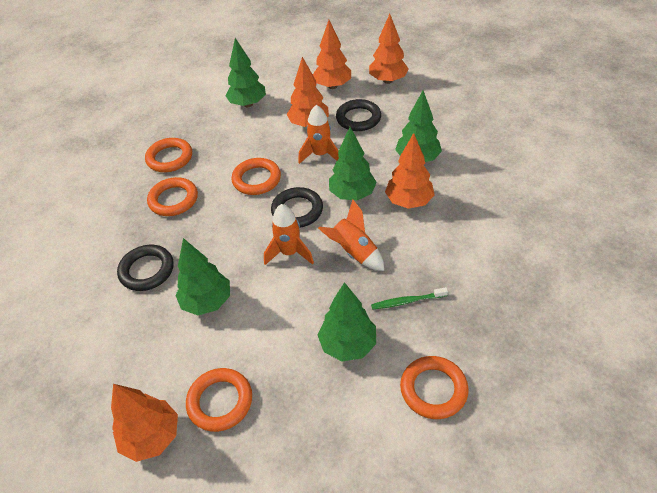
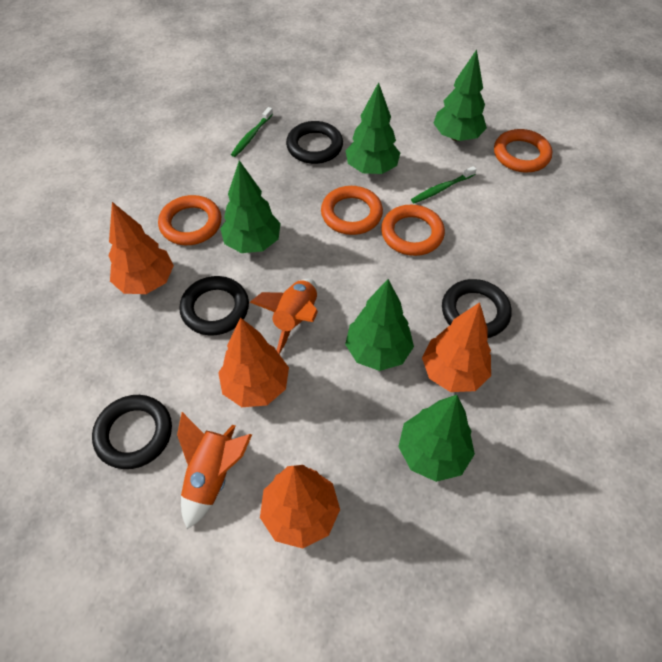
black ring: 3 -> 4
green toothbrush: 1 -> 2
orange ring: 5 -> 4
orange rocket: 3 -> 2
orange tree: 5 -> 4

